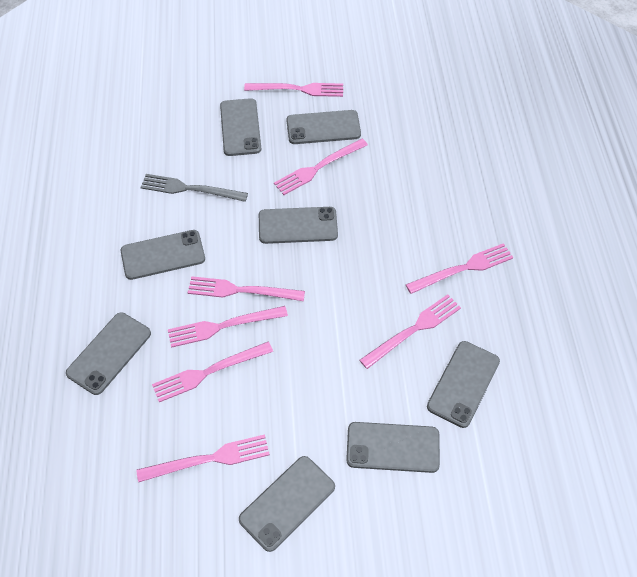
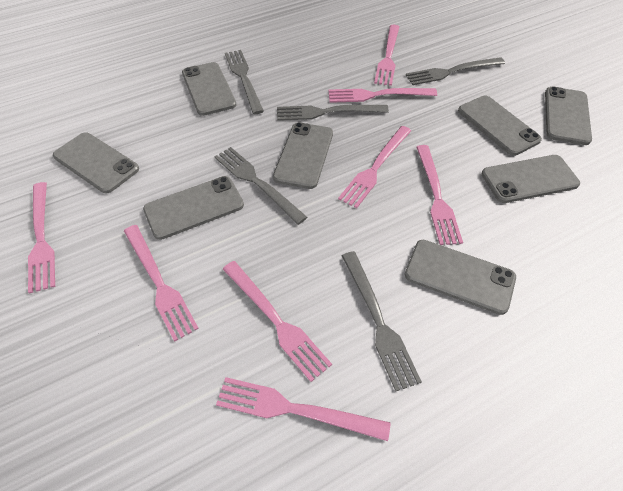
grey fork: 1 -> 5

